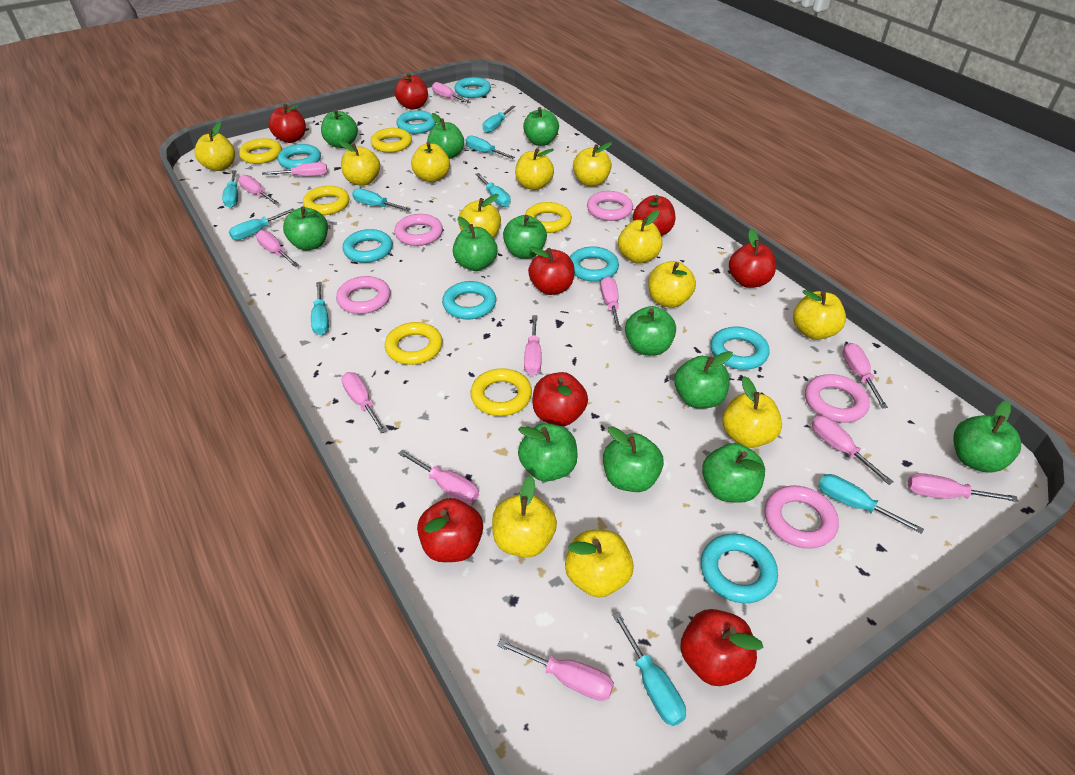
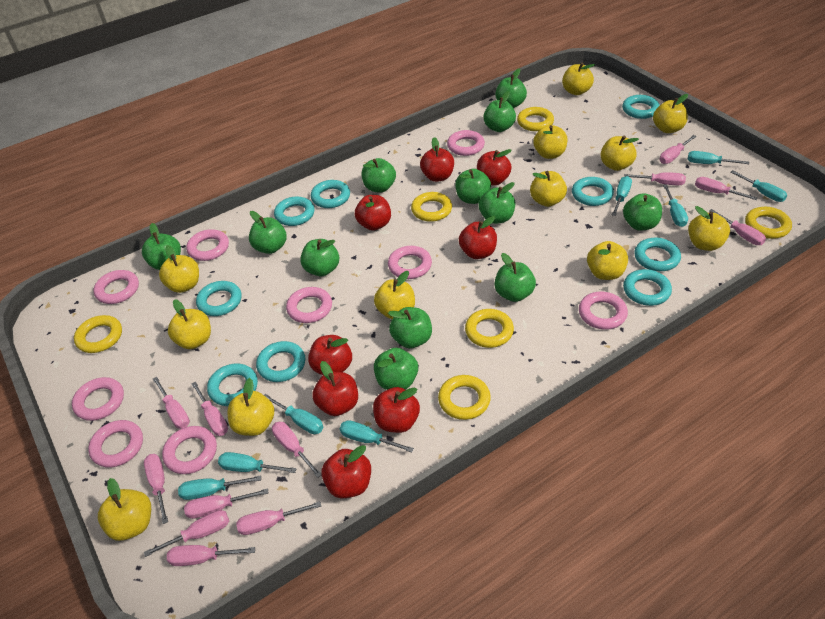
pink ring: 5 -> 9
turquoise ring: 8 -> 9
turquoise screwdriver: 9 -> 8

